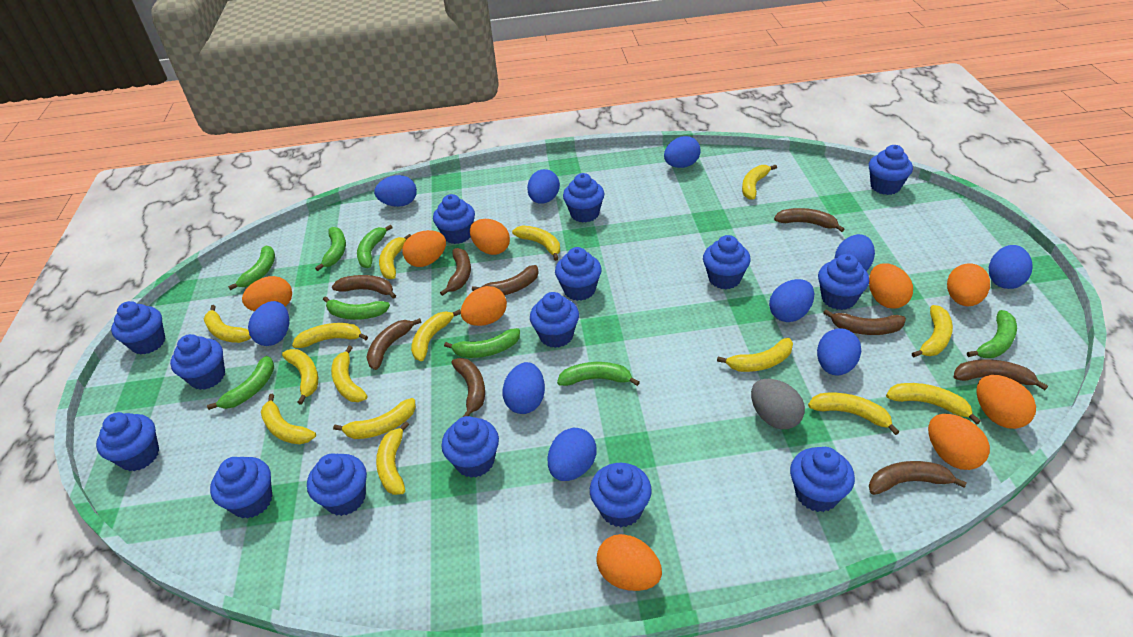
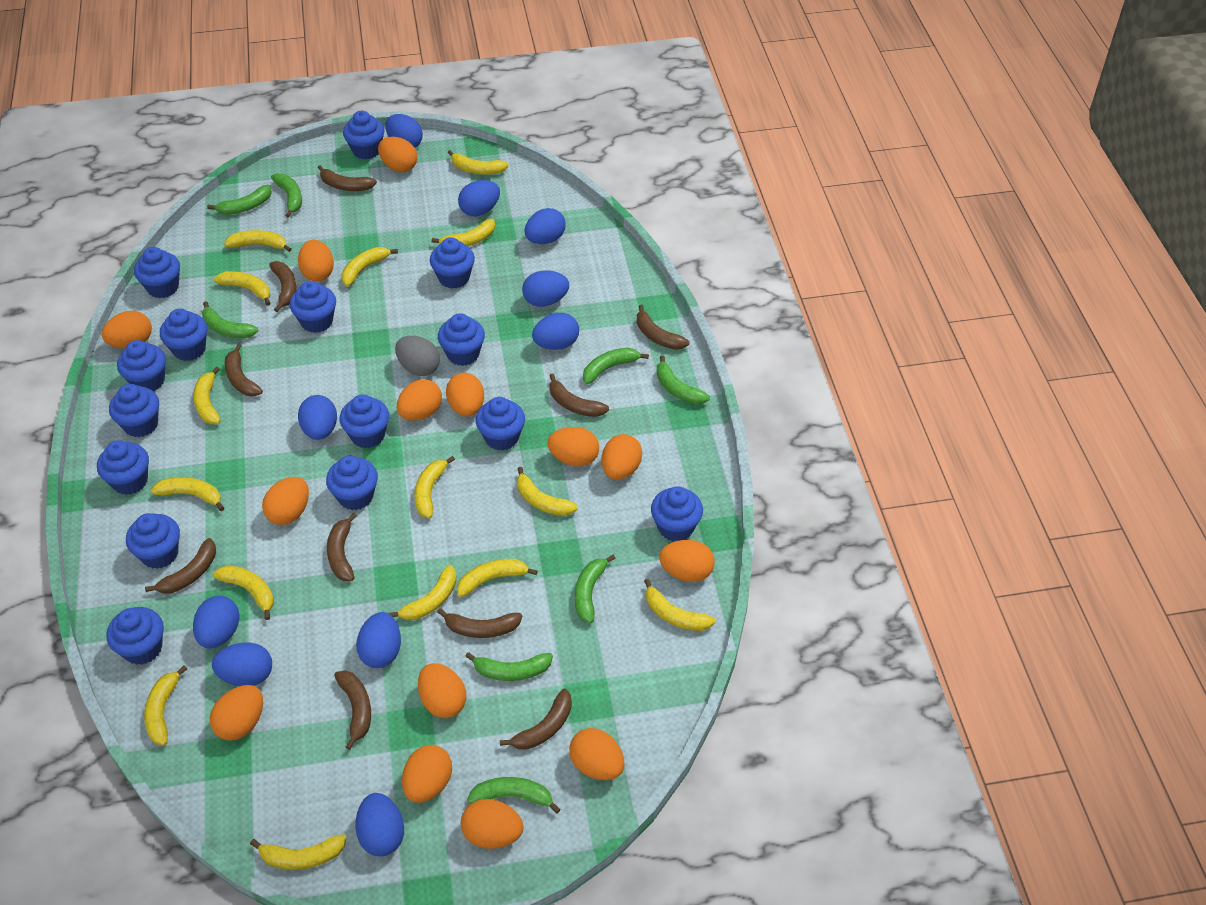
brown banana: 9 -> 10
orange egg: 9 -> 14

